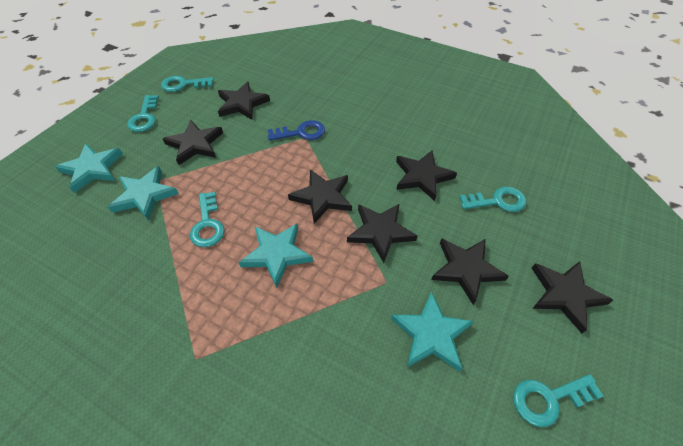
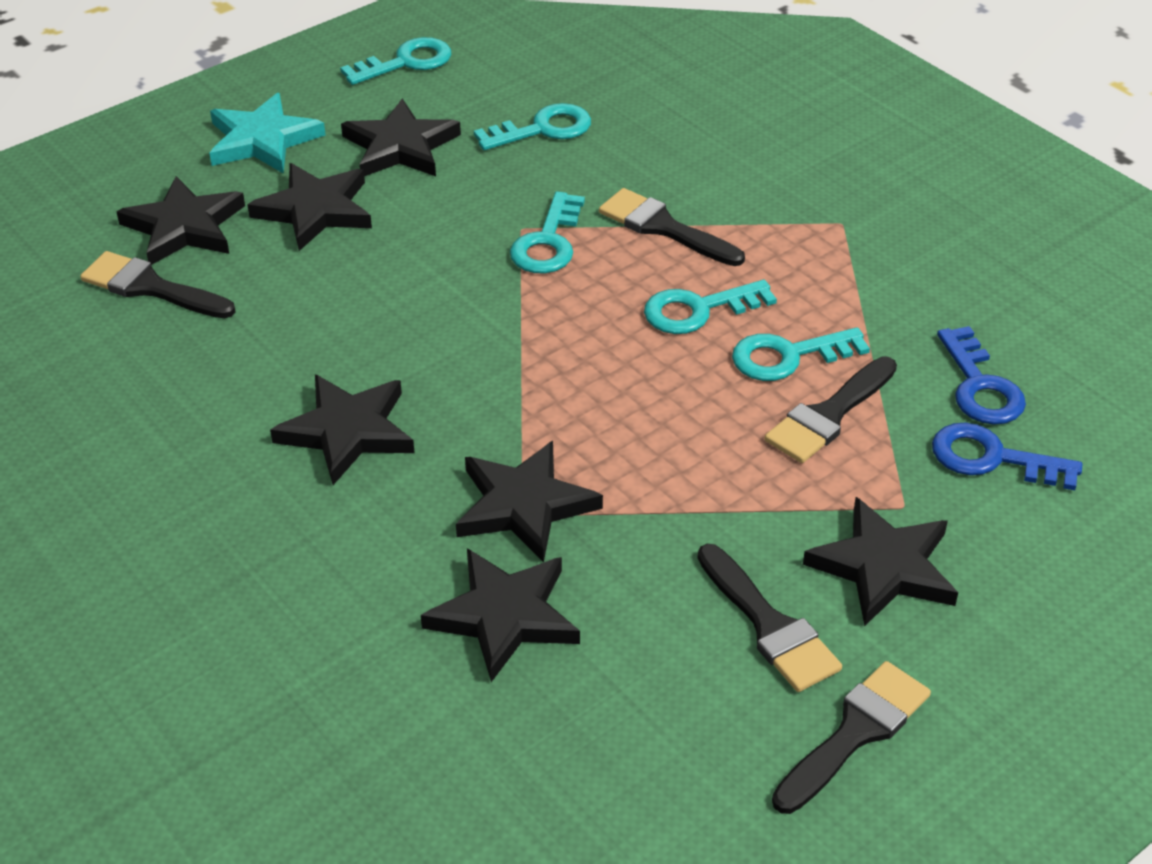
black brush: 0 -> 5
blue key: 1 -> 2
turquoise star: 4 -> 1

